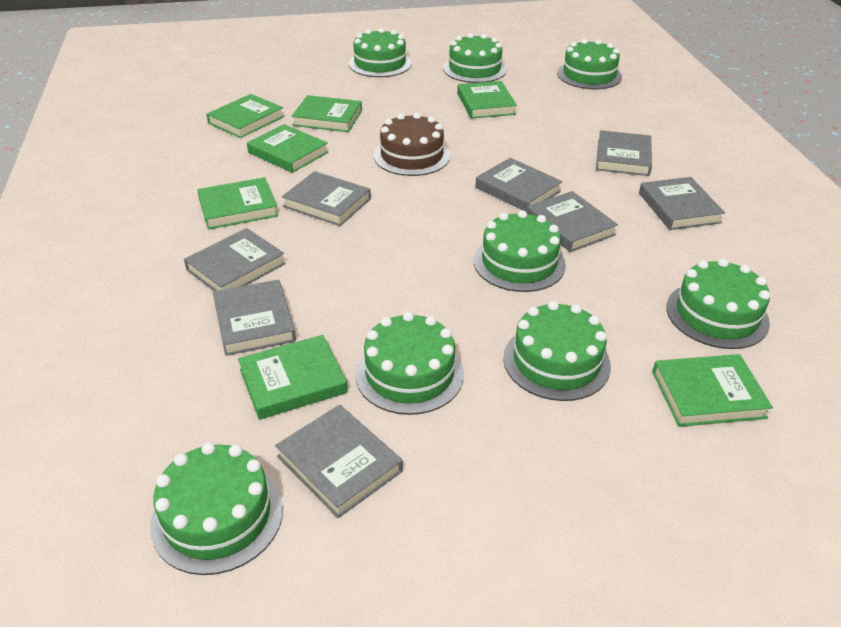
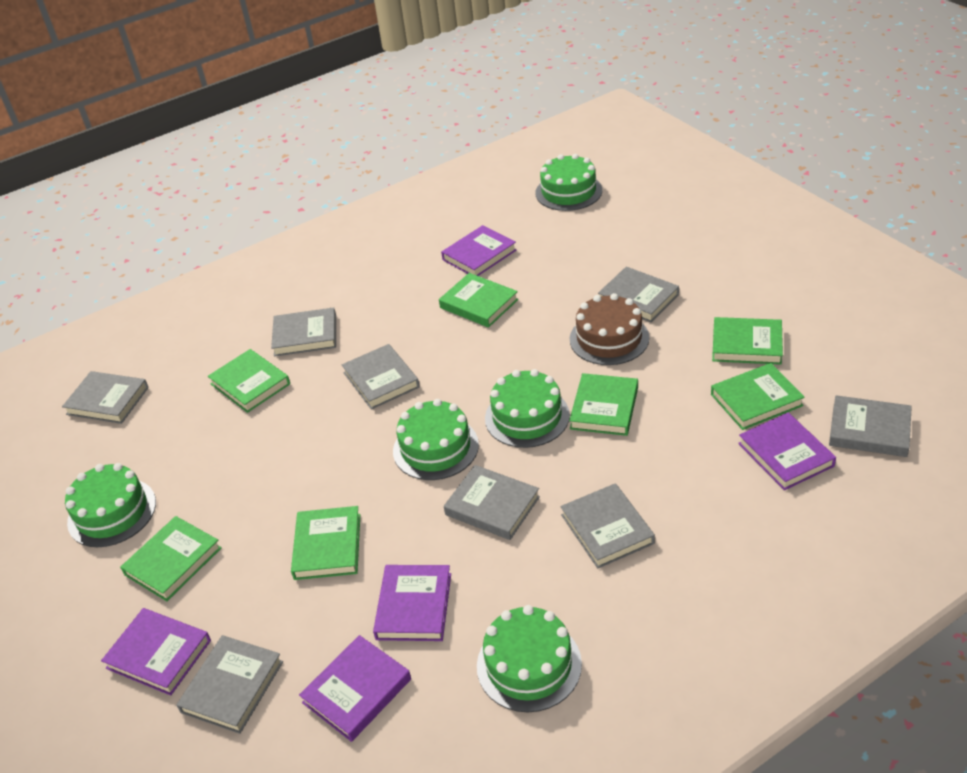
green cake: 8 -> 5
purple book: 0 -> 5

